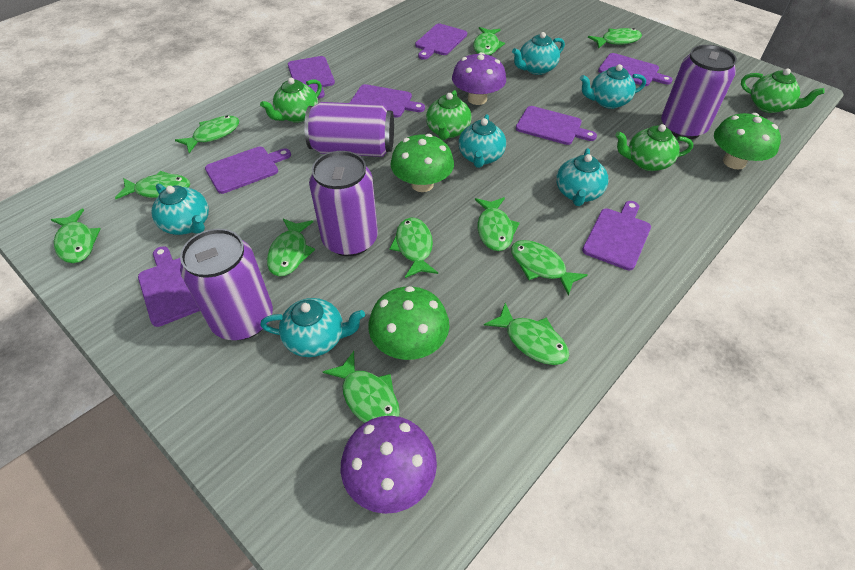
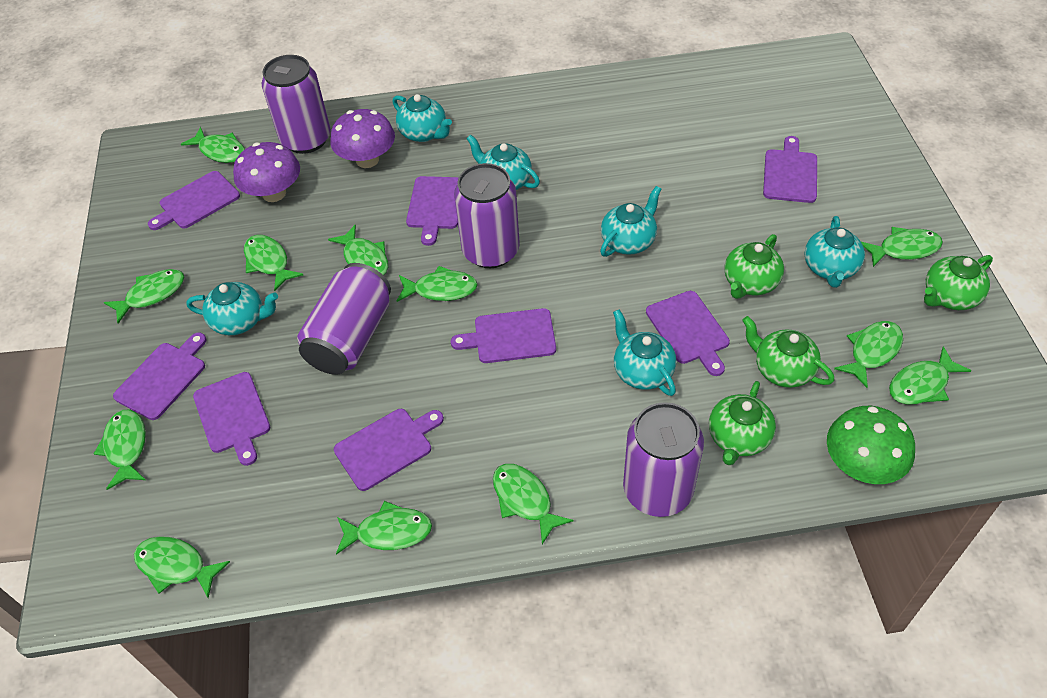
green fish: 11 -> 12
green mushroom: 3 -> 1

